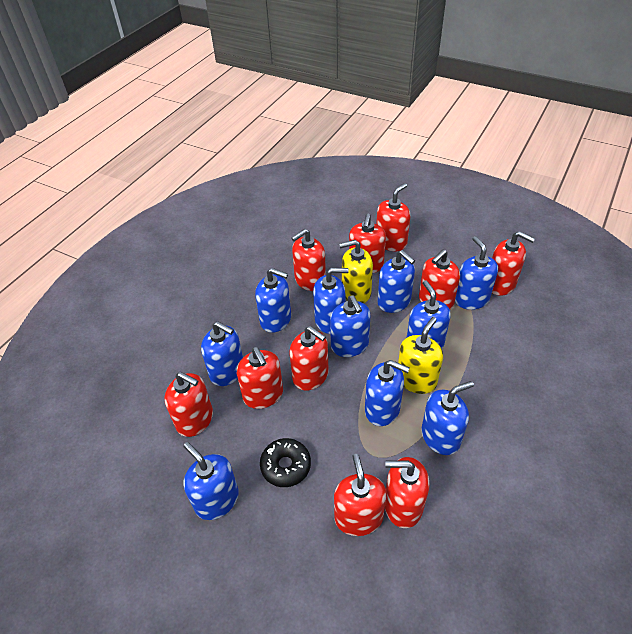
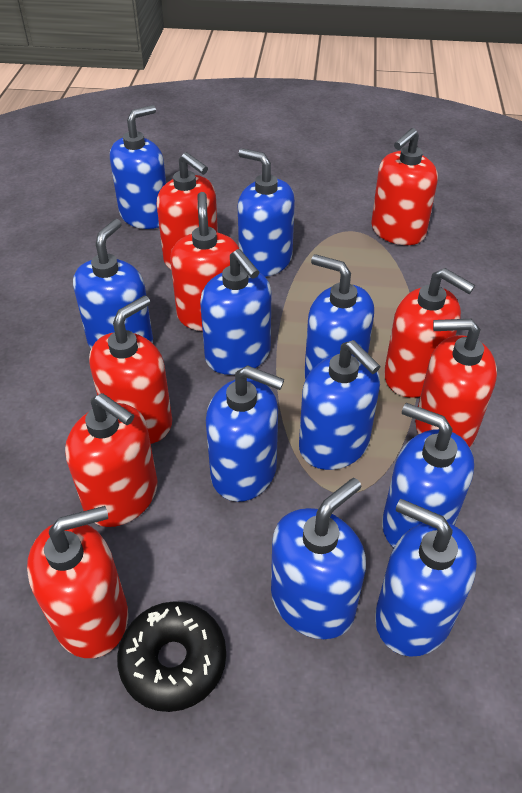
red soap dispenser: 10 -> 8
yellow soap dispenser: 2 -> 0

